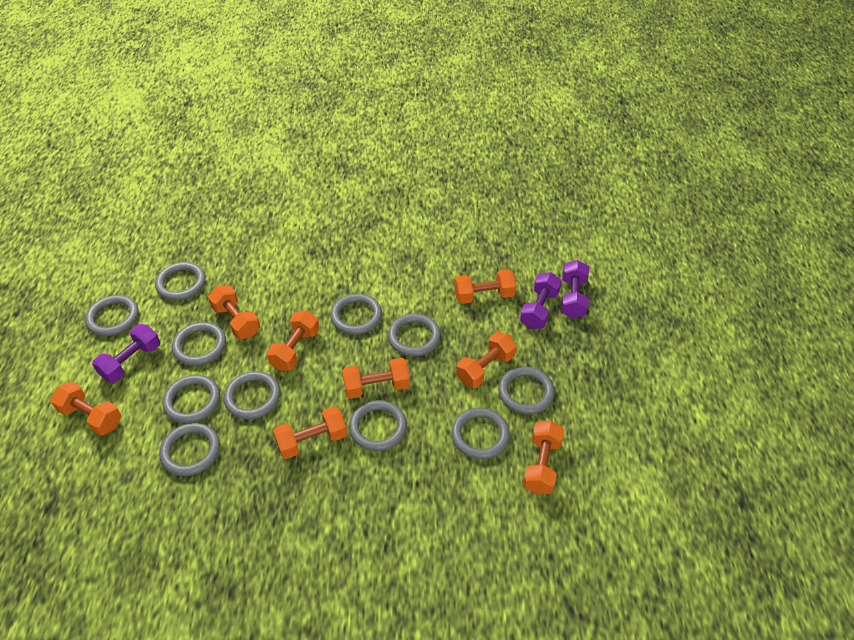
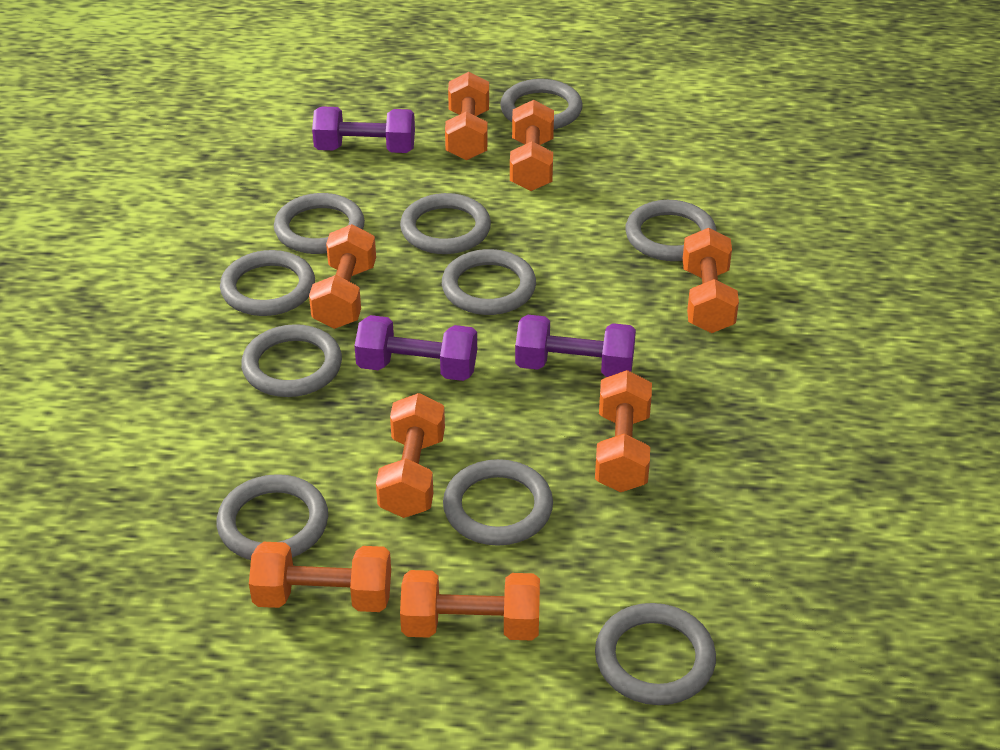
grey ring: 11 -> 10

